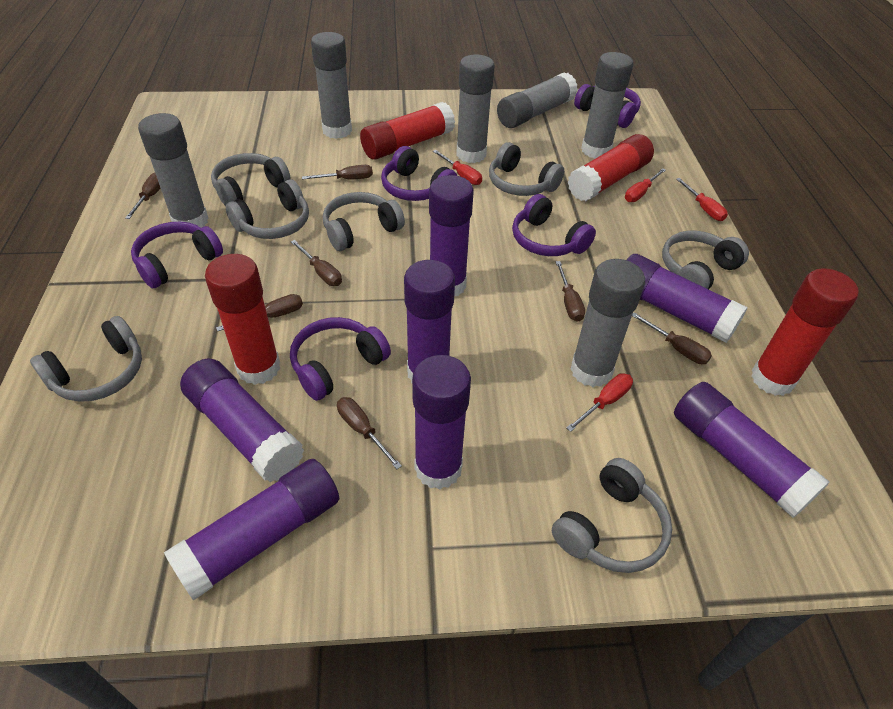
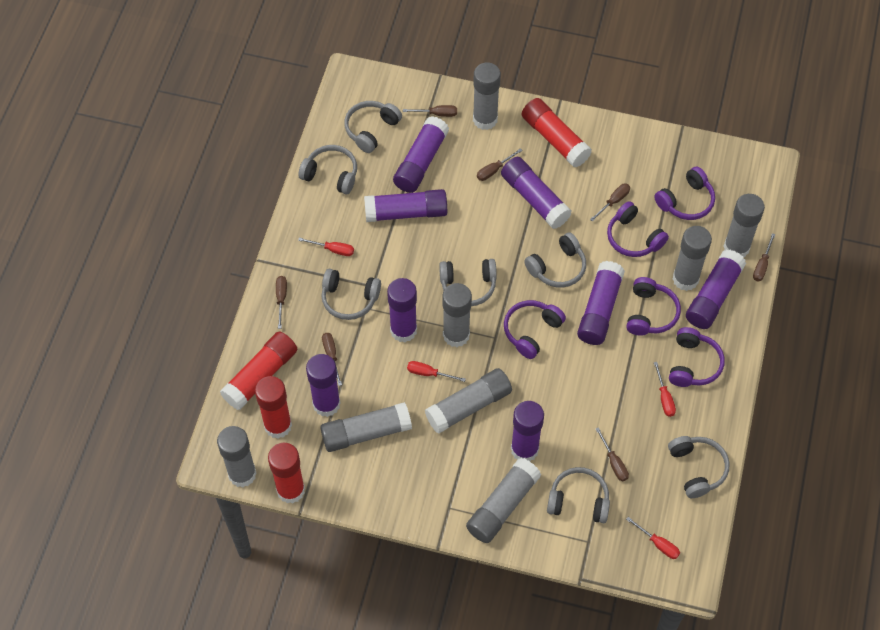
grey glue stick: 6 -> 8
purple glue stick: 7 -> 8

